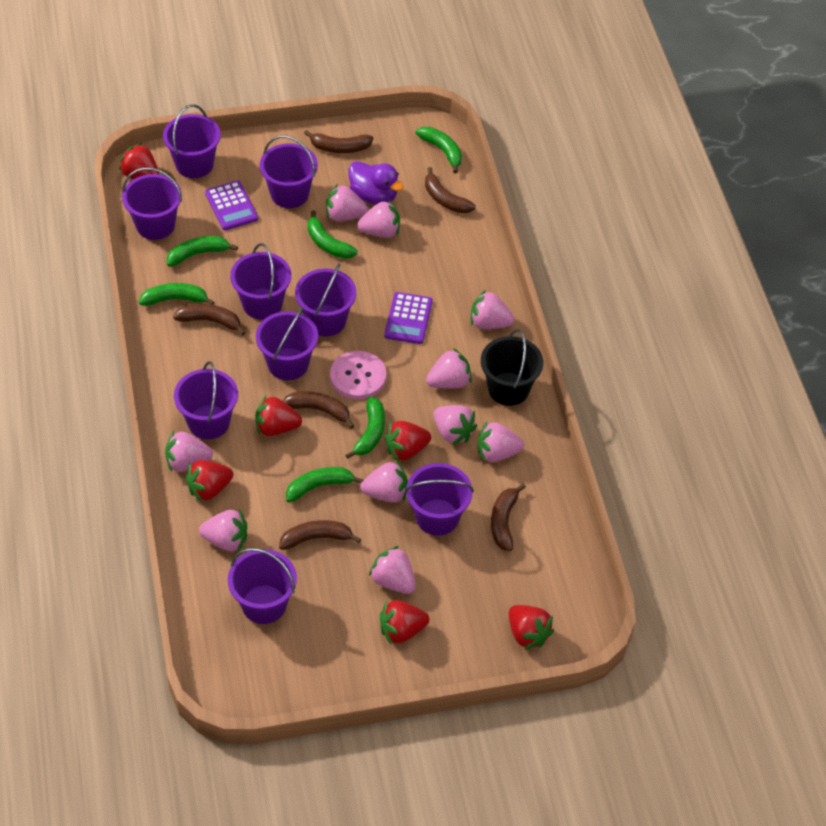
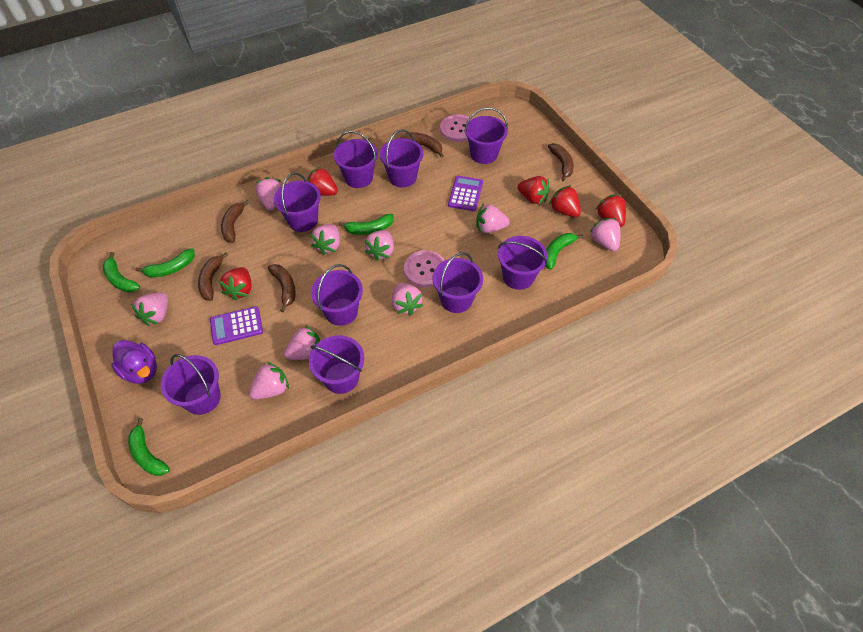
black bucket: 1 -> 0
brown banana: 6 -> 5
green banana: 6 -> 5
pink button: 1 -> 2
pink strawberry: 10 -> 9
red strawberry: 6 -> 5

